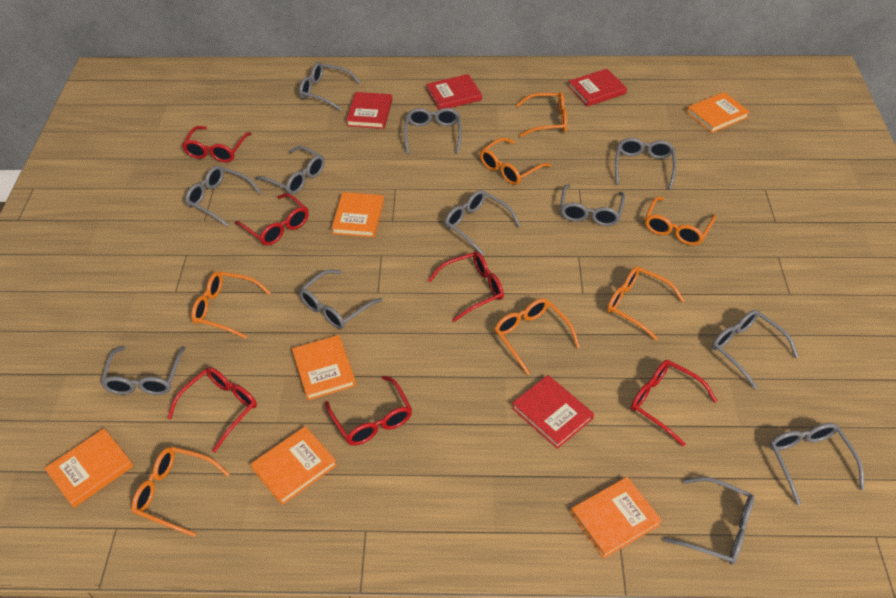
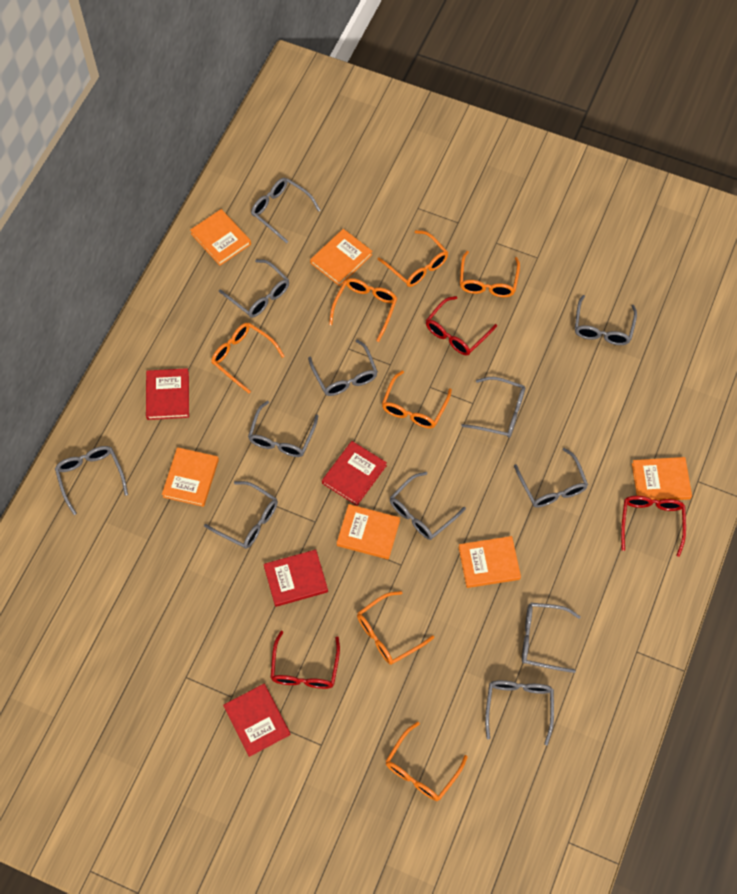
red glasses: 6 -> 3

